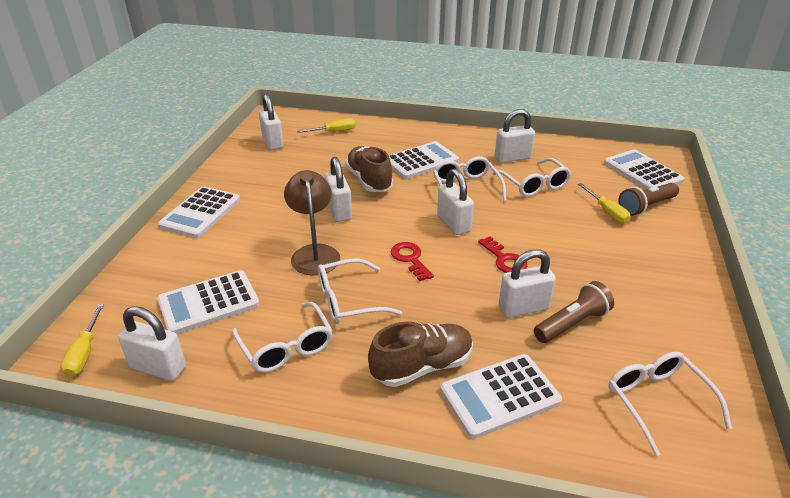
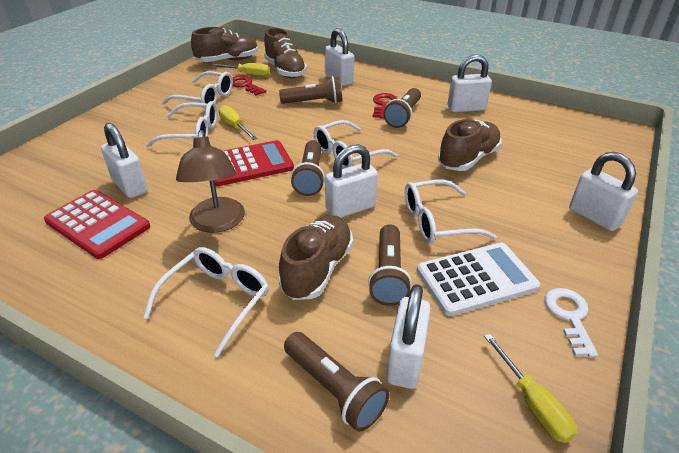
brown flashlight: 2 -> 5
brown shoe: 2 -> 4
red calculator: 0 -> 2
white calculator: 5 -> 1
white key: 0 -> 1

